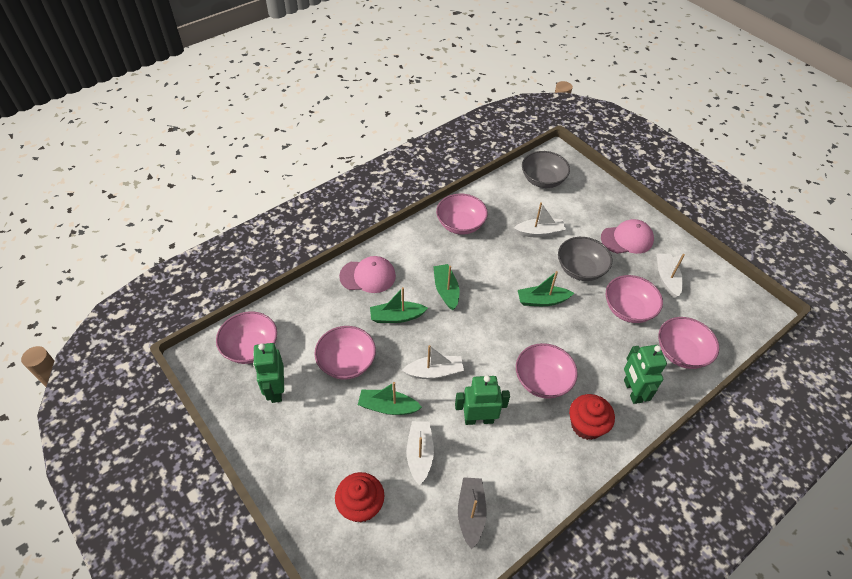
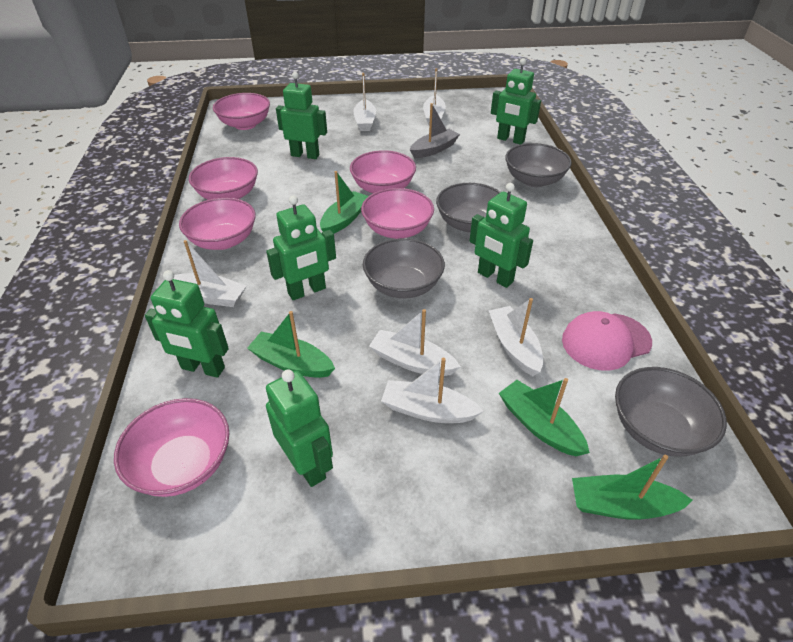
green robot: 3 -> 6
grey bowl: 2 -> 4
pink cap: 2 -> 1
red cupcake: 2 -> 0
white boat: 4 -> 6

